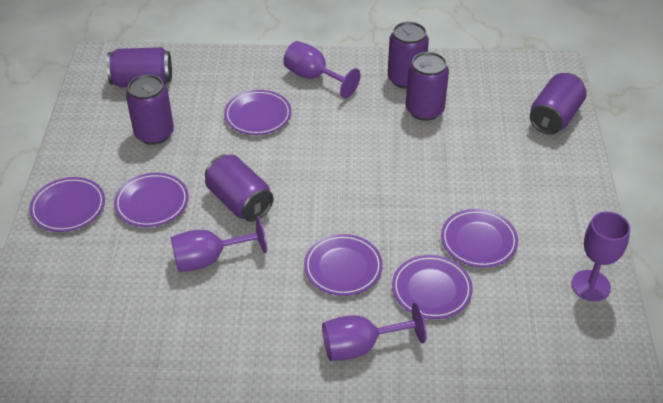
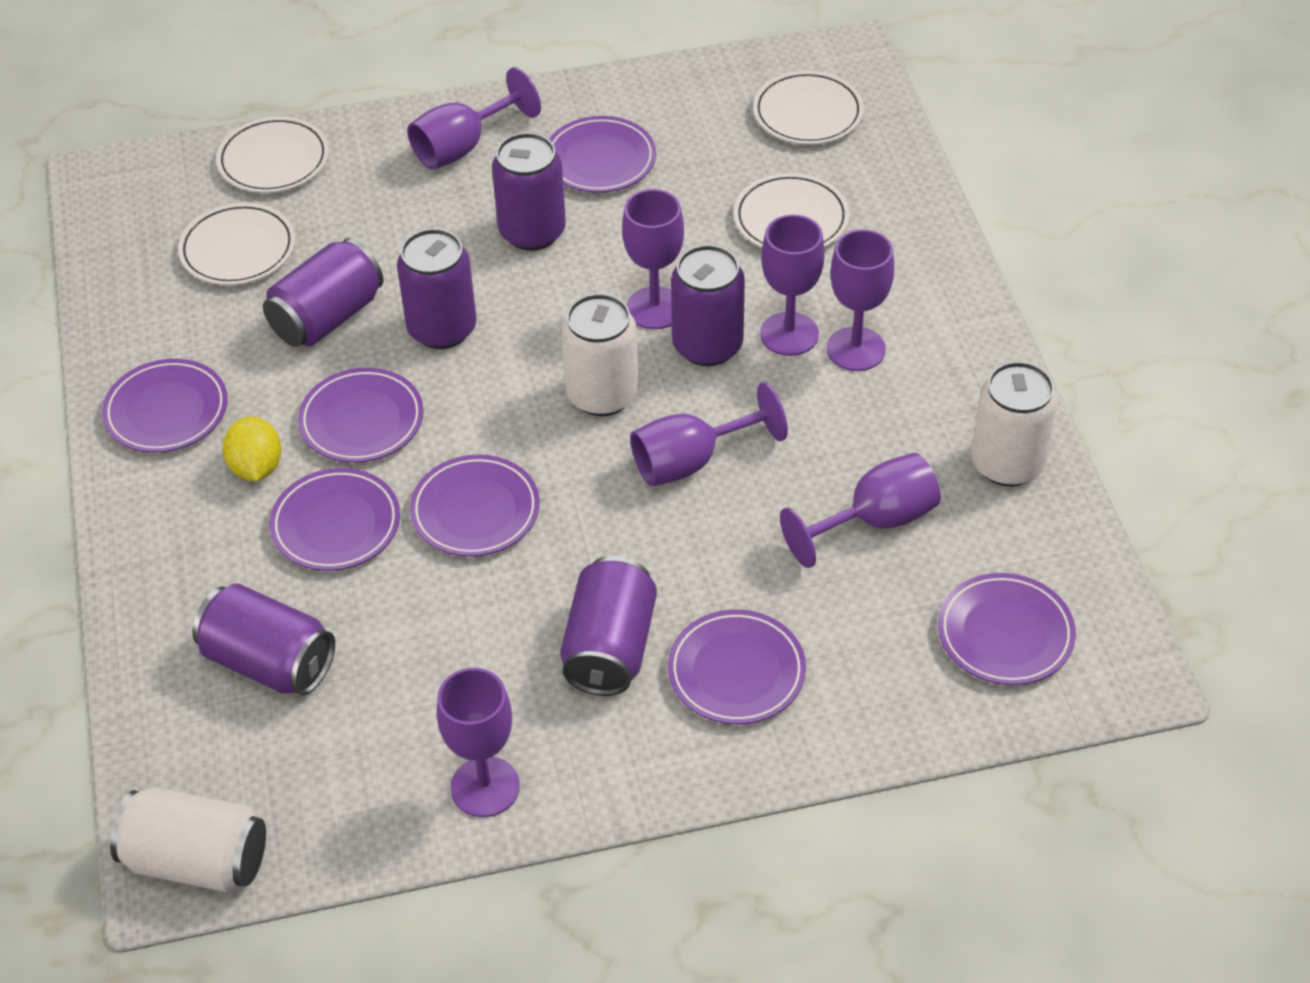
purple goblet: 4 -> 7
purple plate: 6 -> 7
white can: 0 -> 3
white plate: 0 -> 4
yellow lemon: 0 -> 1

